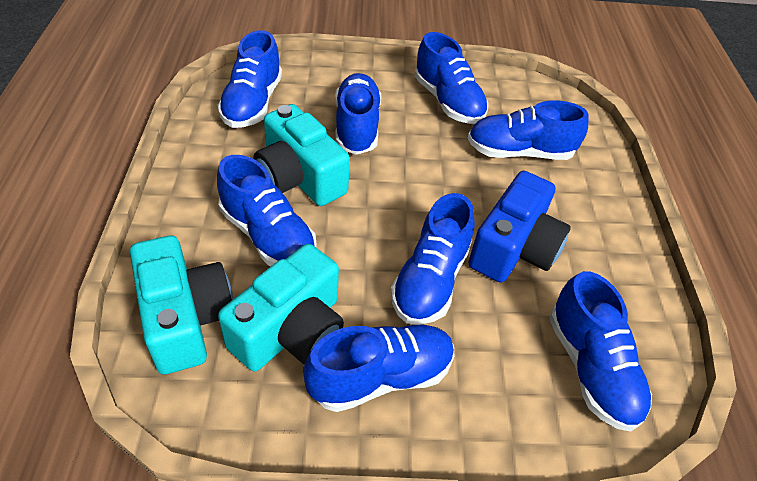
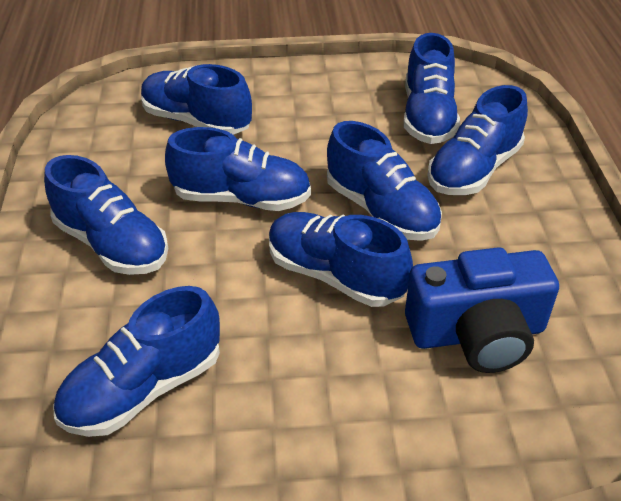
turquoise camera: 3 -> 0

